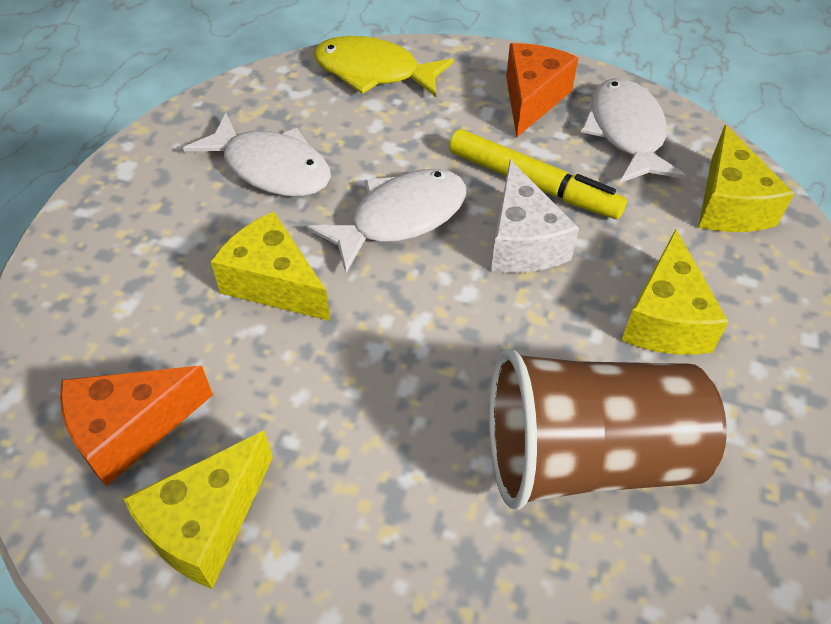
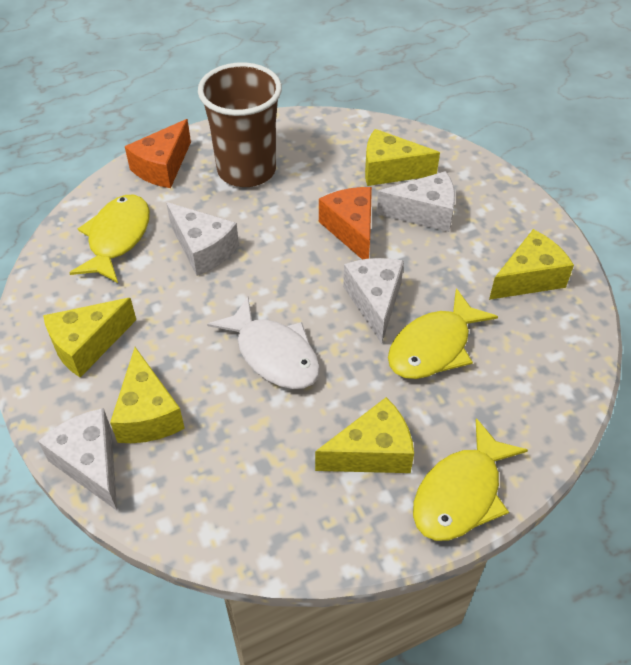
white cheese: 1 -> 4
white fish: 3 -> 1
yellow cheese: 4 -> 5
yellow fish: 1 -> 3
yellow marker: 1 -> 0

